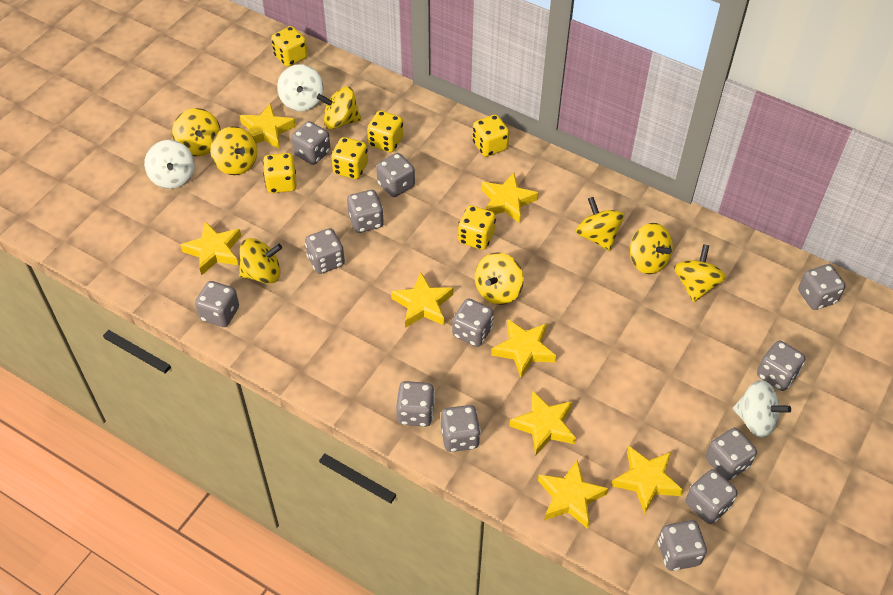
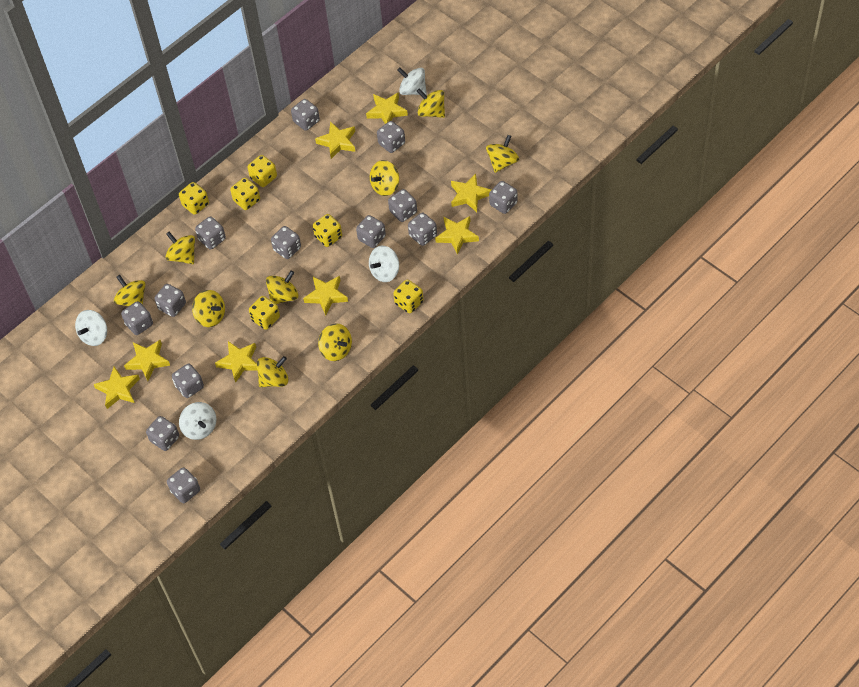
white spinning top: 3 -> 4
yellow spinning top: 8 -> 9

